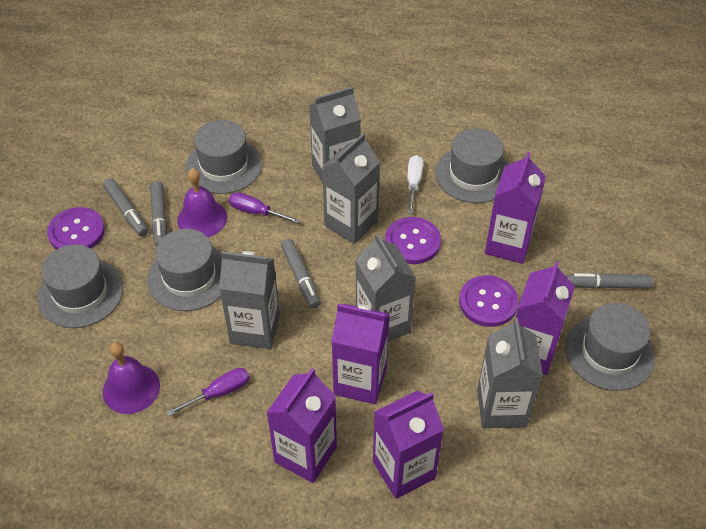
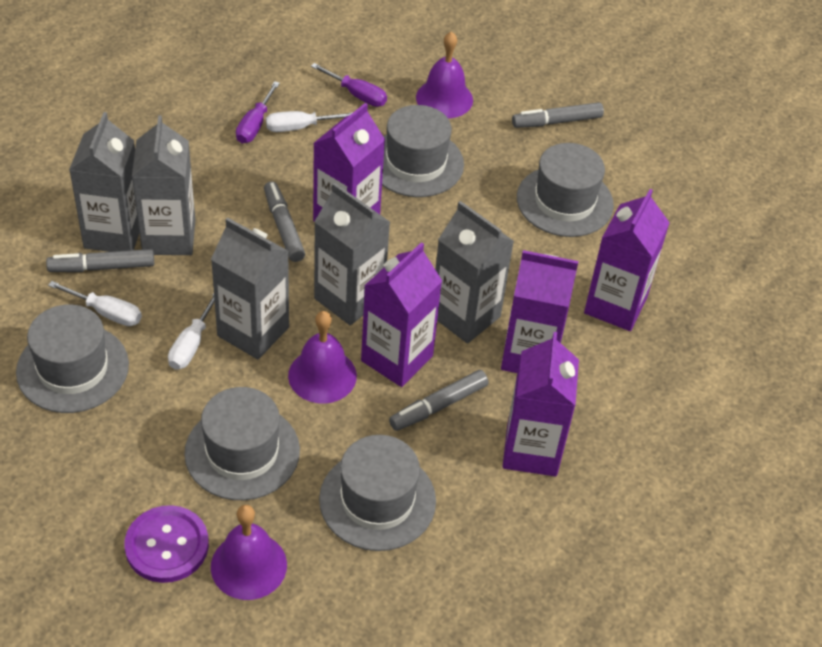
purple bell: 2 -> 3
purple button: 3 -> 1
white screwdriver: 1 -> 3

